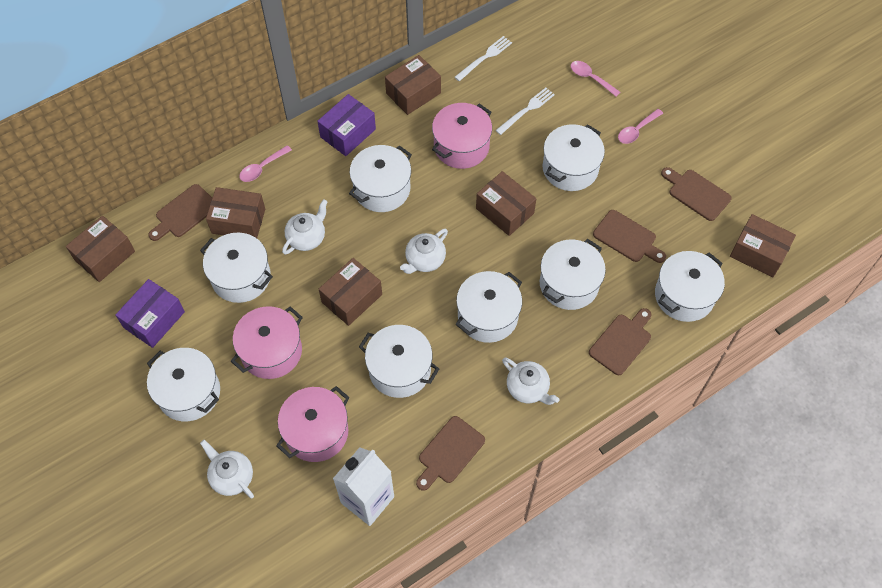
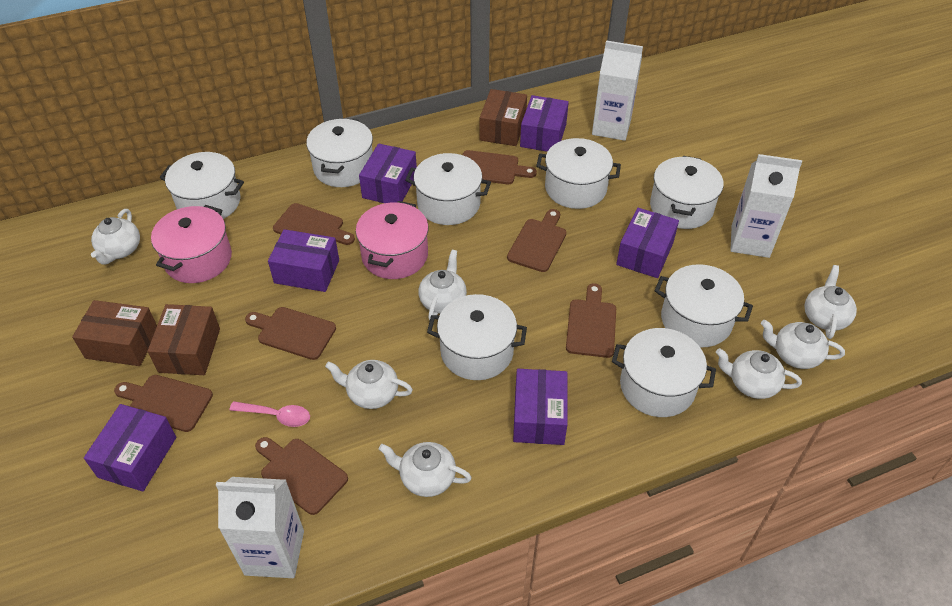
brown box: 6 -> 3
brown cutting board: 5 -> 7
pink pot: 3 -> 2
pink spoon: 3 -> 1
purple box: 2 -> 6
white carton: 1 -> 3
white fork: 2 -> 0
white teapot: 4 -> 7

